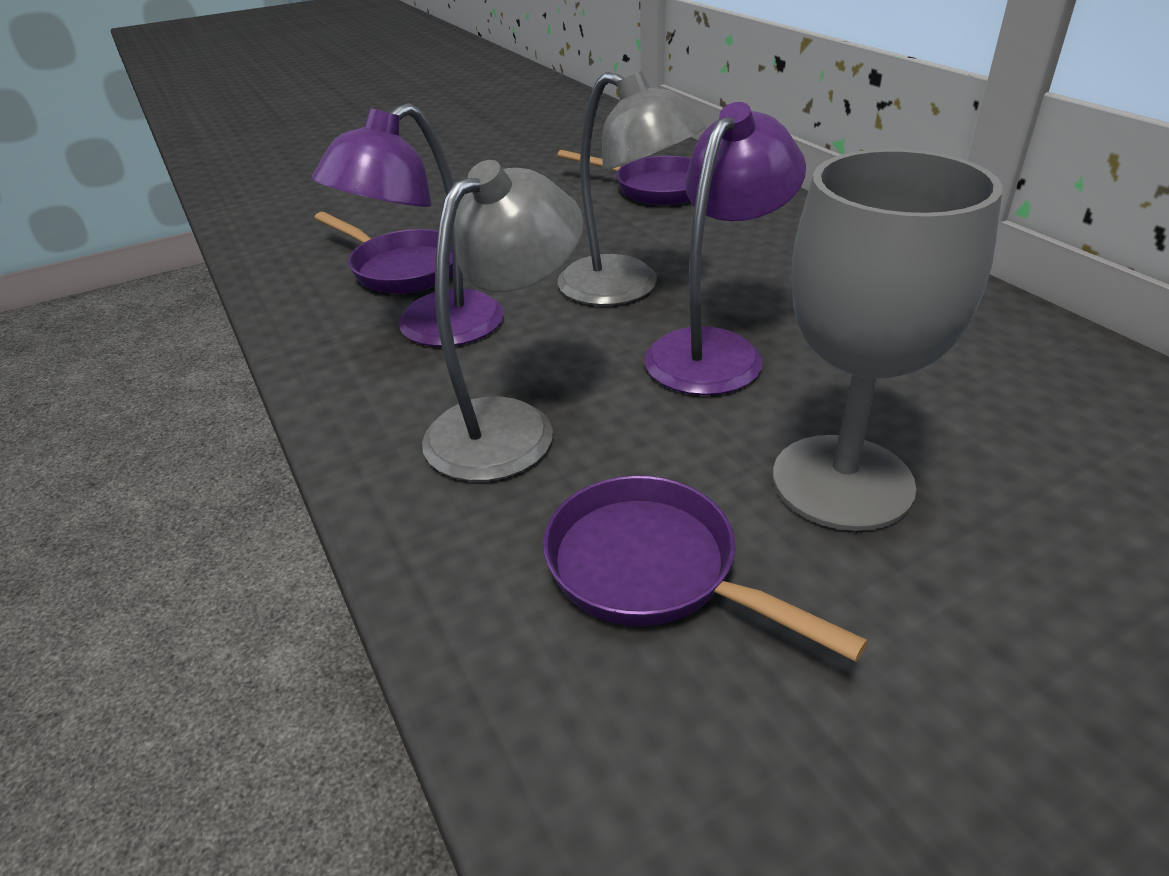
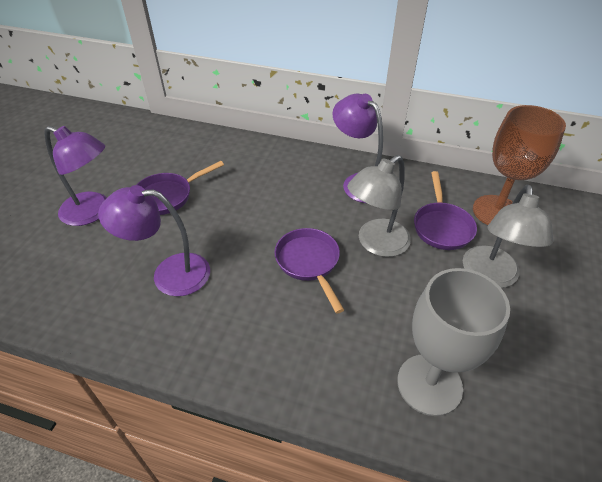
brown goblet: 0 -> 1
purple lamp: 2 -> 3

